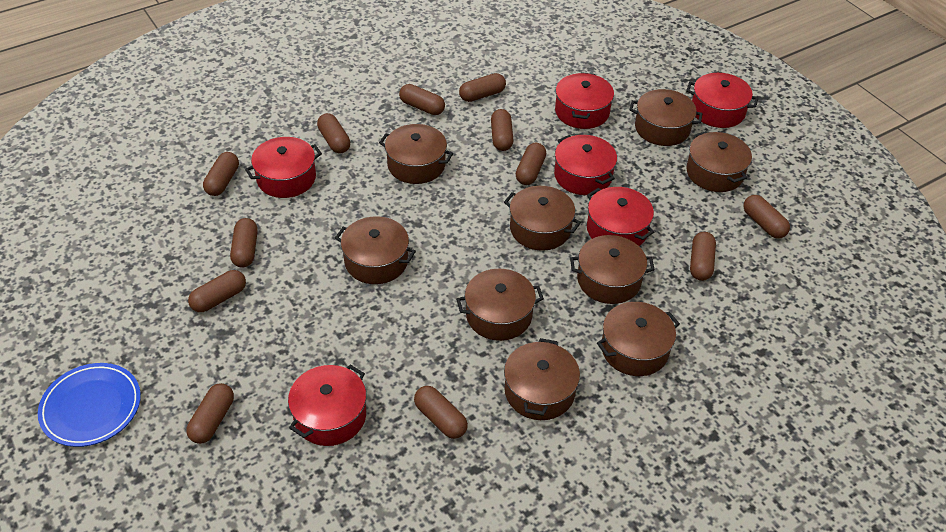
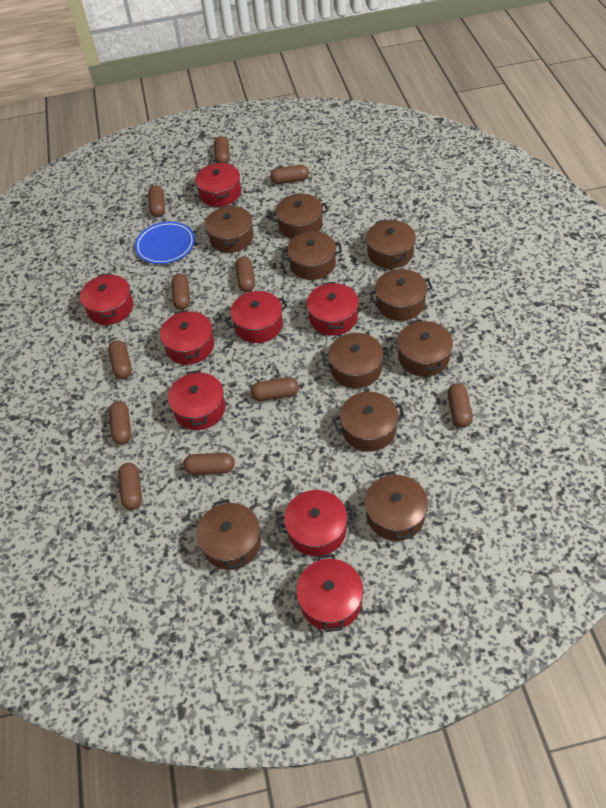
brown capsule: 12 -> 11
brown pot: 9 -> 10
red pot: 6 -> 8

